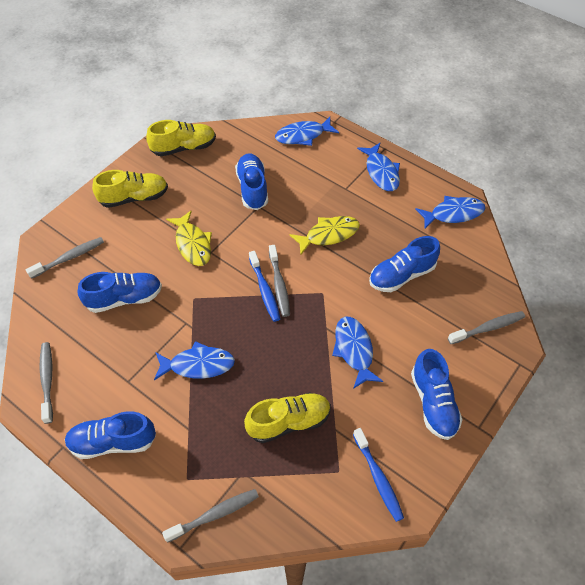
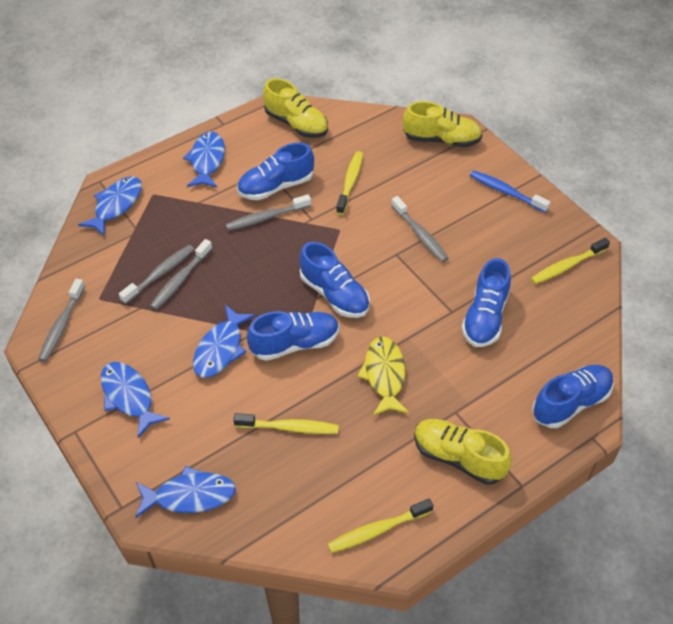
blue toothbrush: 2 -> 1
yellow fish: 2 -> 1
yellow toothbrush: 0 -> 4

